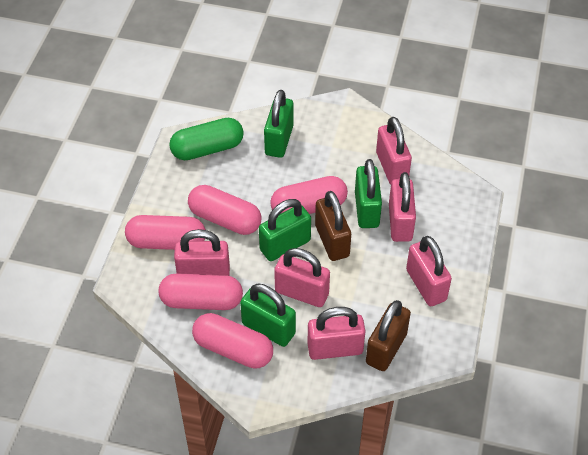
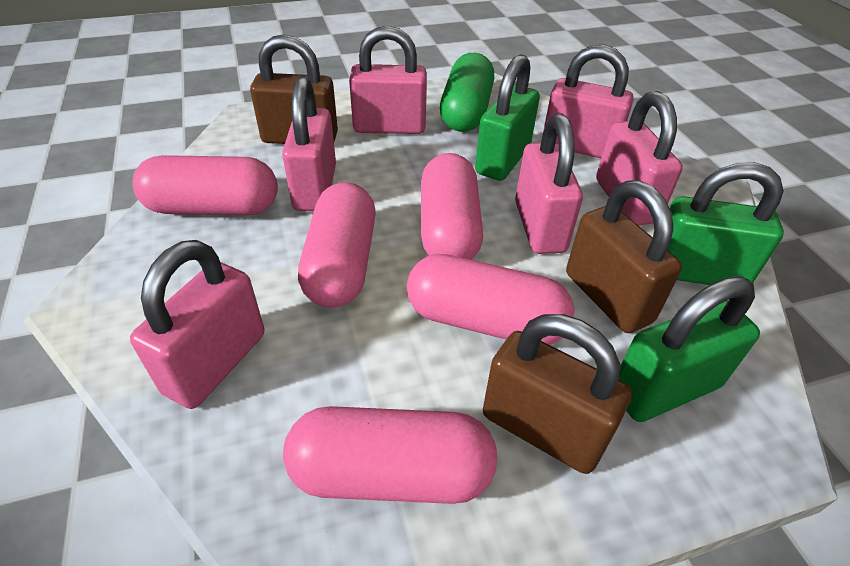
brown padlock: 2 -> 3
green padlock: 4 -> 3

